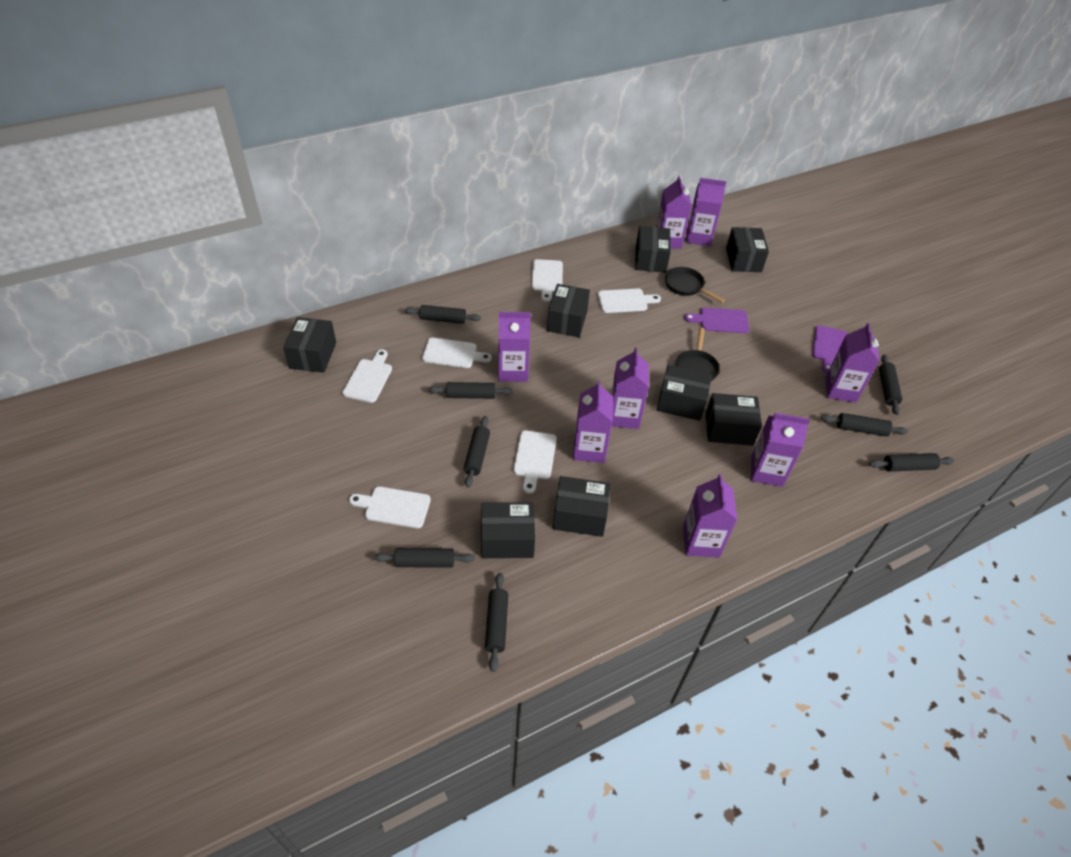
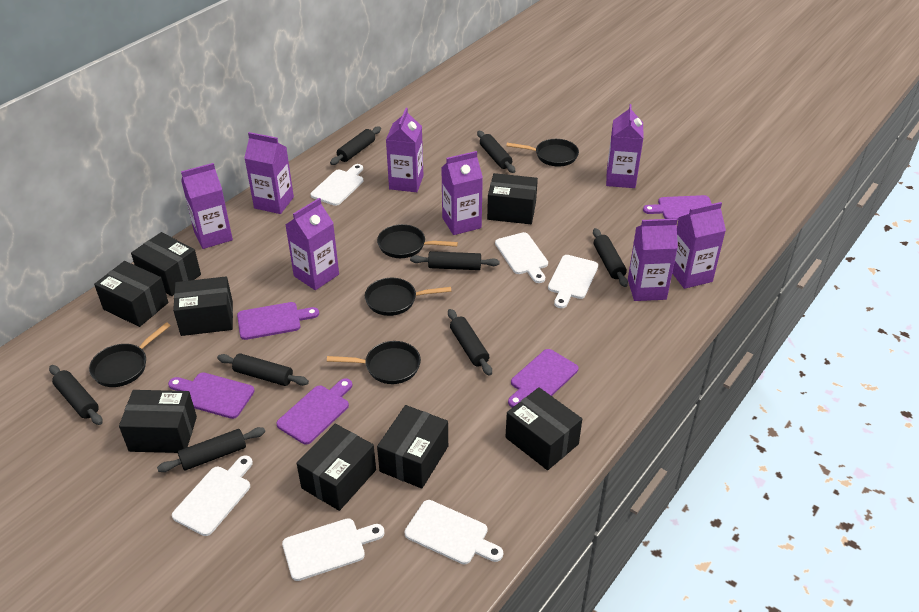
black pan: 2 -> 5
purple cutting board: 2 -> 5

